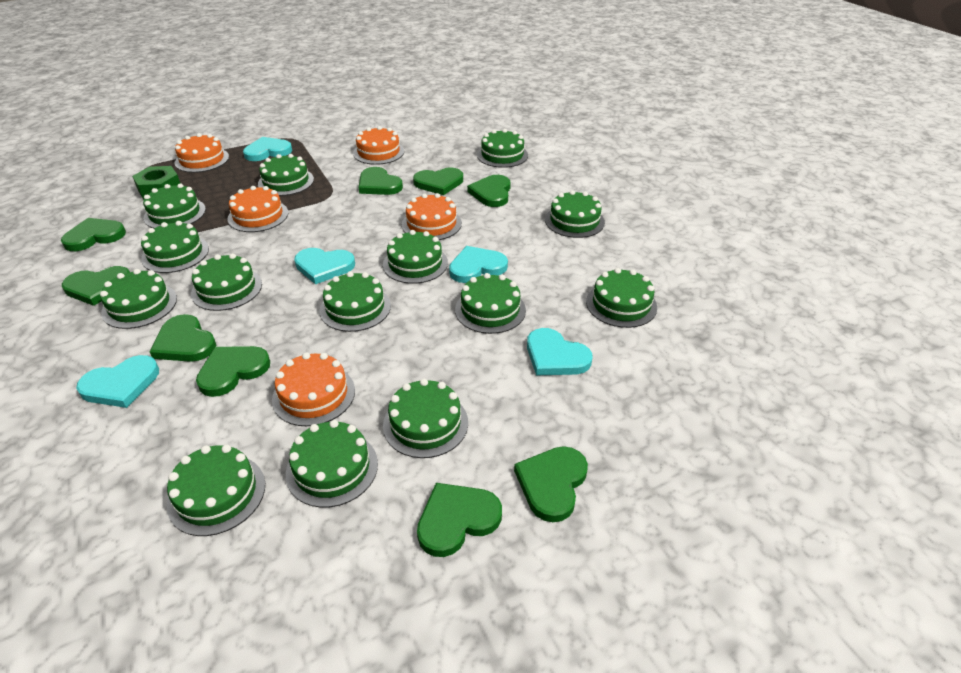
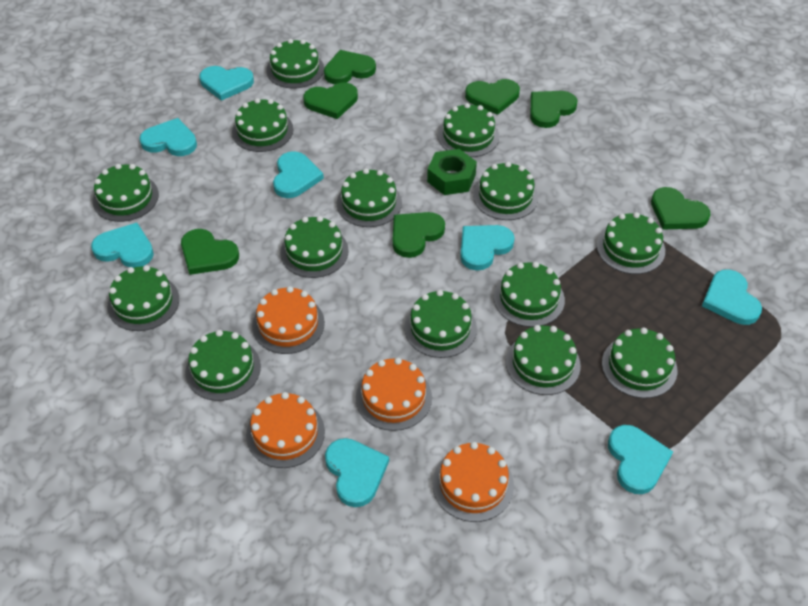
green heart: 9 -> 7
orange cake: 5 -> 4
turquoise heart: 5 -> 8

